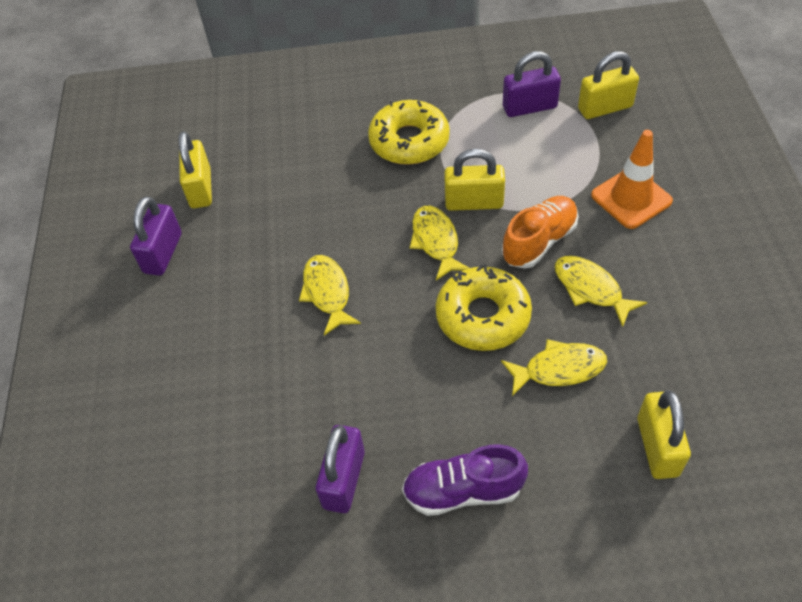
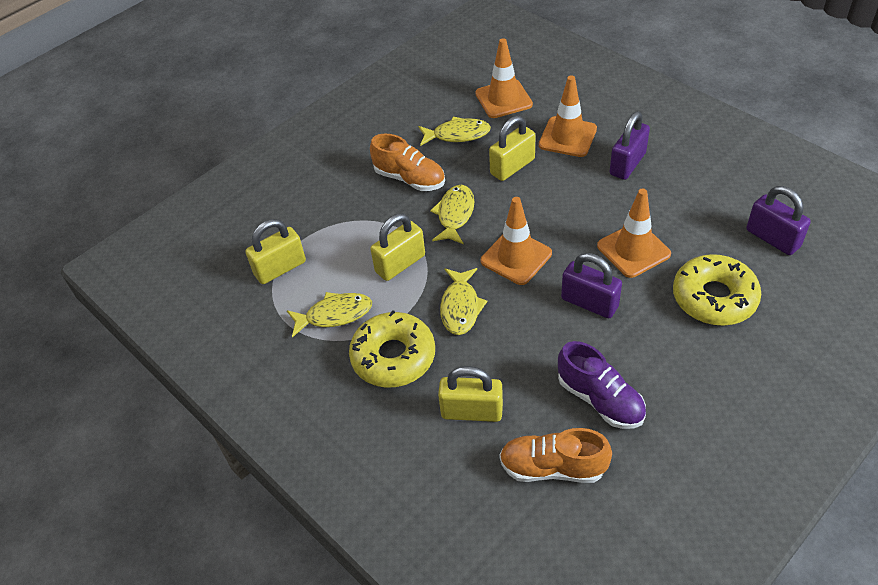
orange shoe: 1 -> 2
orange traffic cone: 1 -> 4

